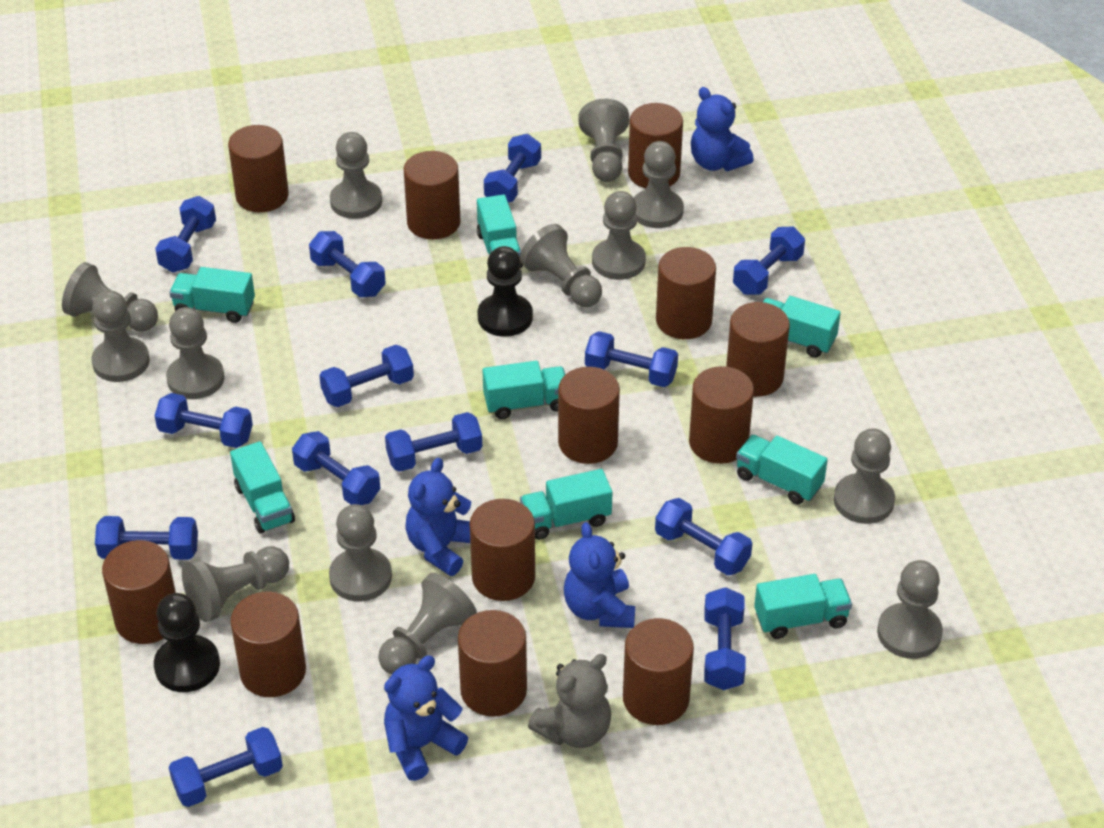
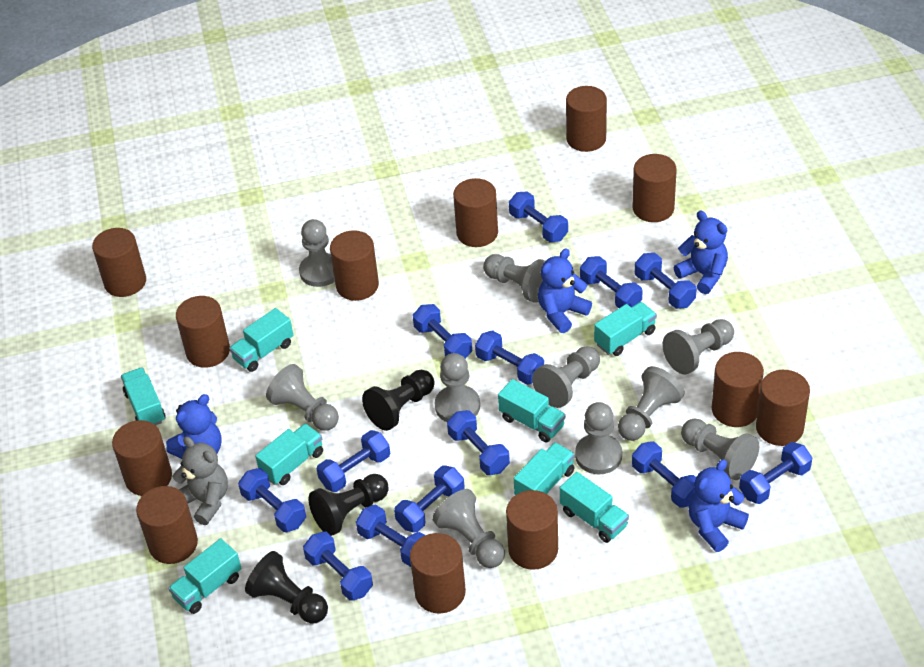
black pawn: 2 -> 3
grey pawn: 13 -> 10

